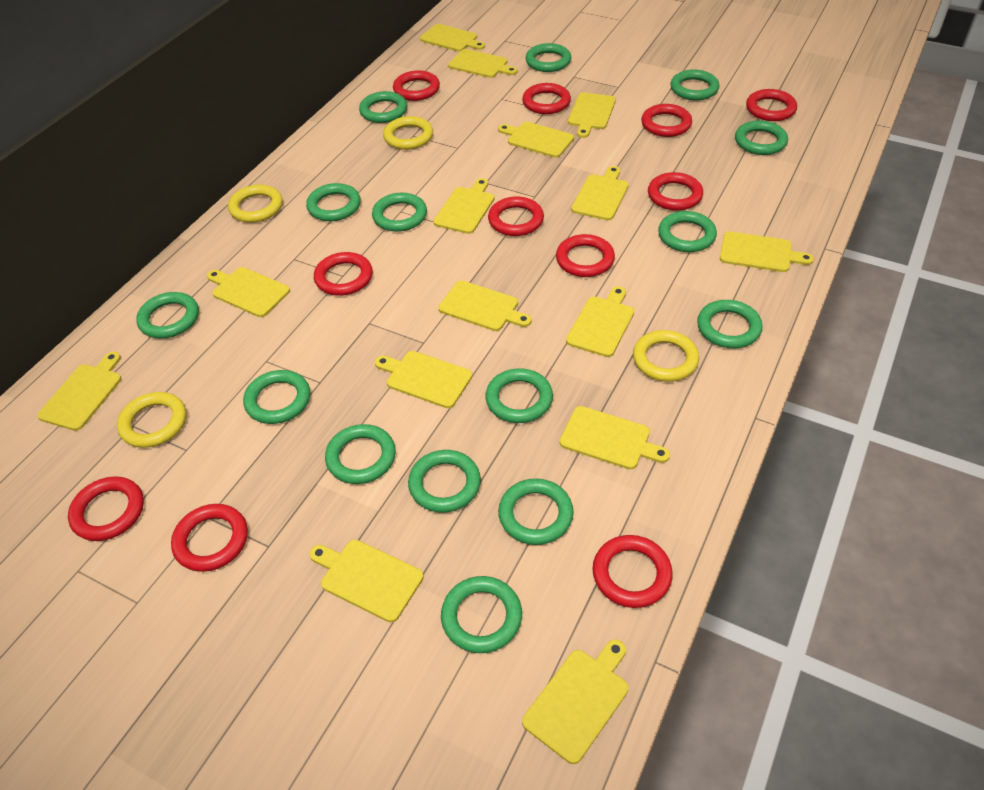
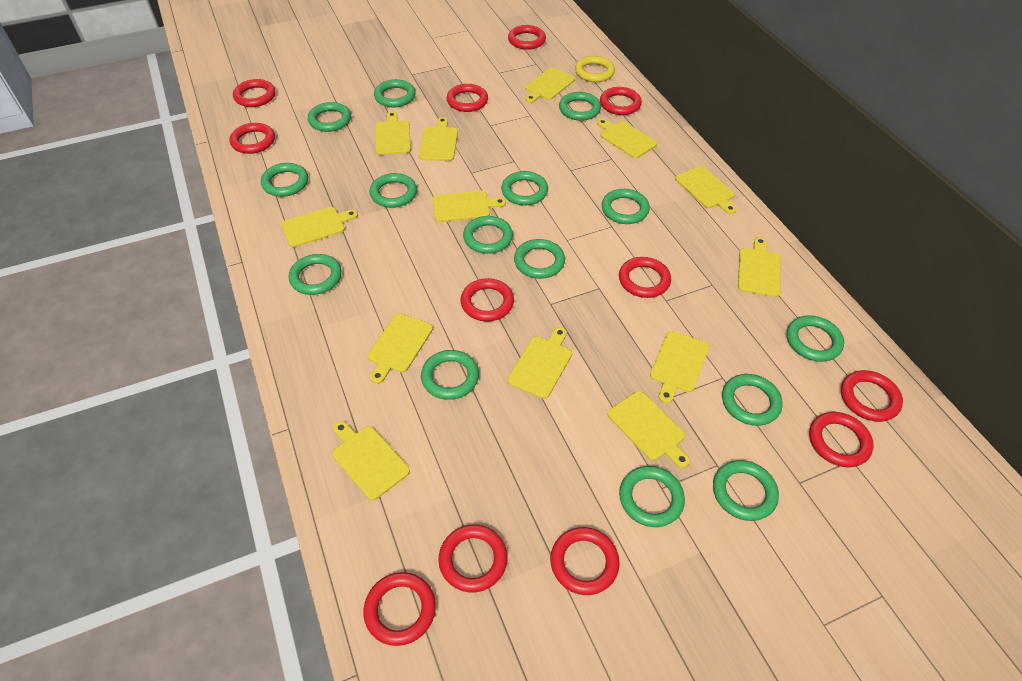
red ring: 11 -> 12
yellow cutting board: 15 -> 13
yellow ring: 4 -> 1

